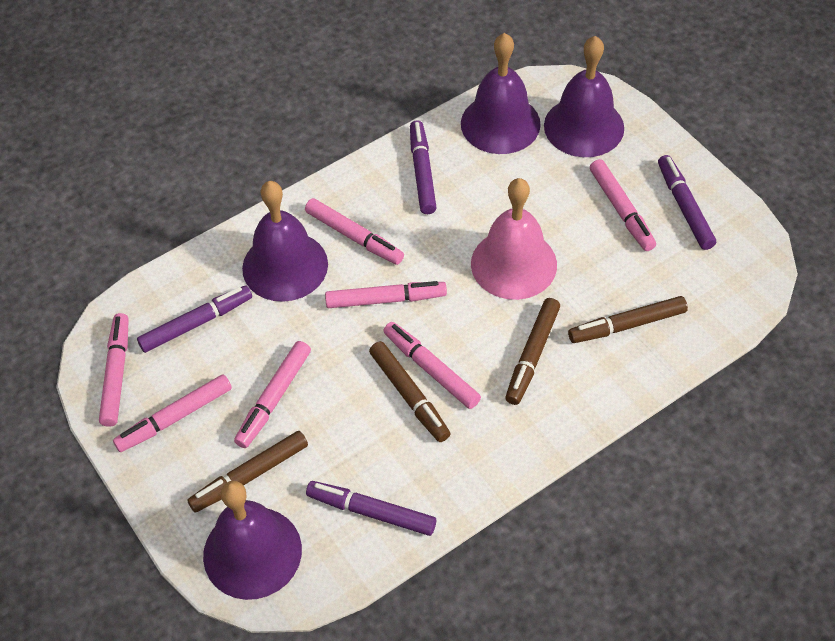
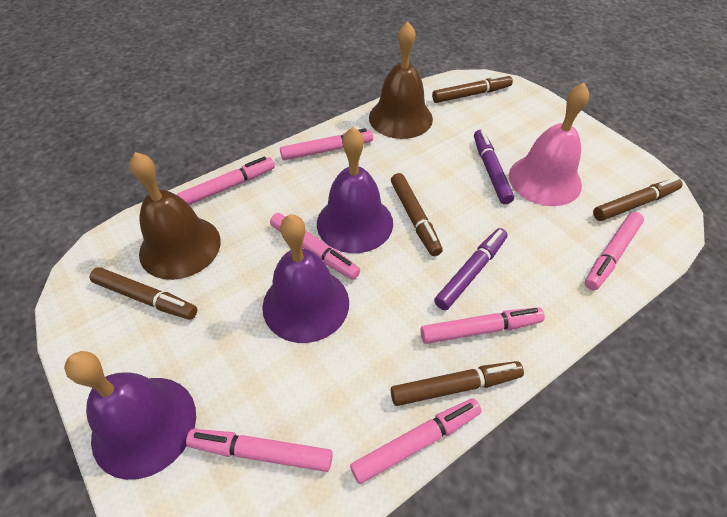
brown bell: 0 -> 2
brown marker: 4 -> 5
purple bell: 4 -> 3
purple marker: 4 -> 2

